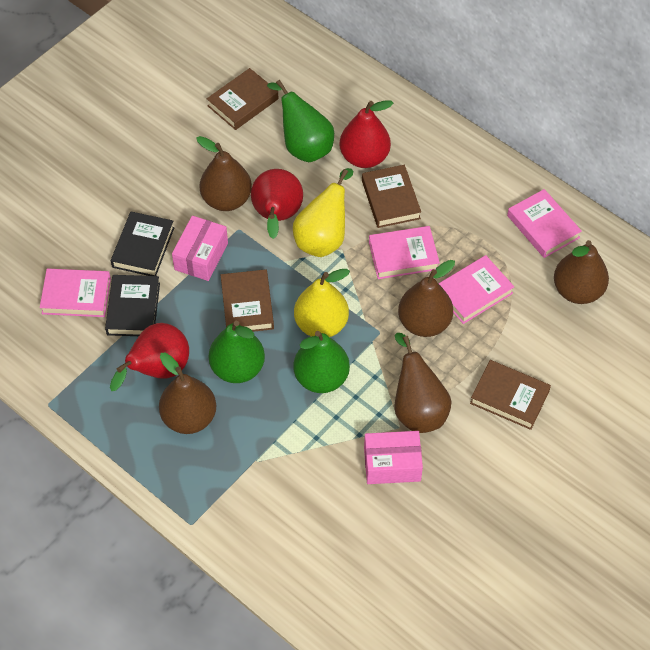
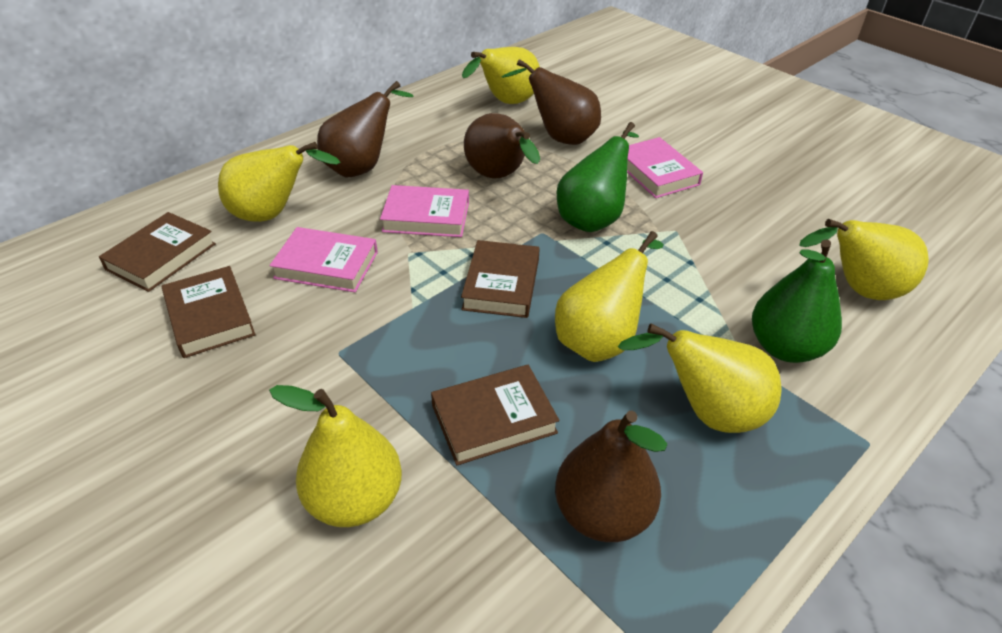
black book: 2 -> 0
brown pear: 5 -> 4
green pear: 3 -> 2
pink book: 4 -> 3
pink box: 2 -> 0
red pear: 3 -> 0
yellow pear: 2 -> 6

